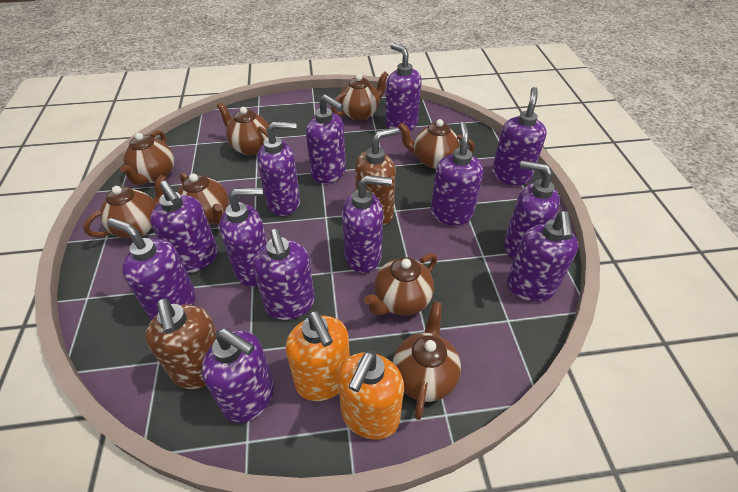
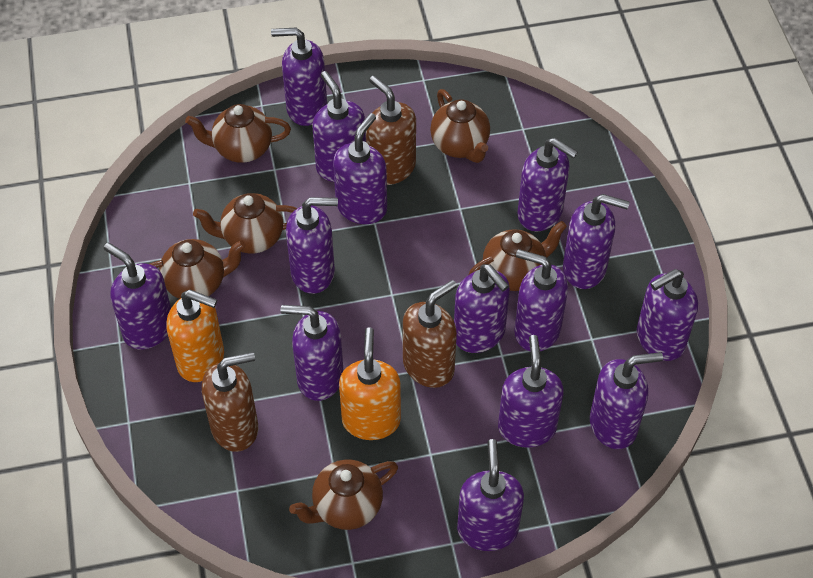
brown soap dispenser: 2 -> 3
brown teapot: 8 -> 6
purple soap dispenser: 13 -> 14

